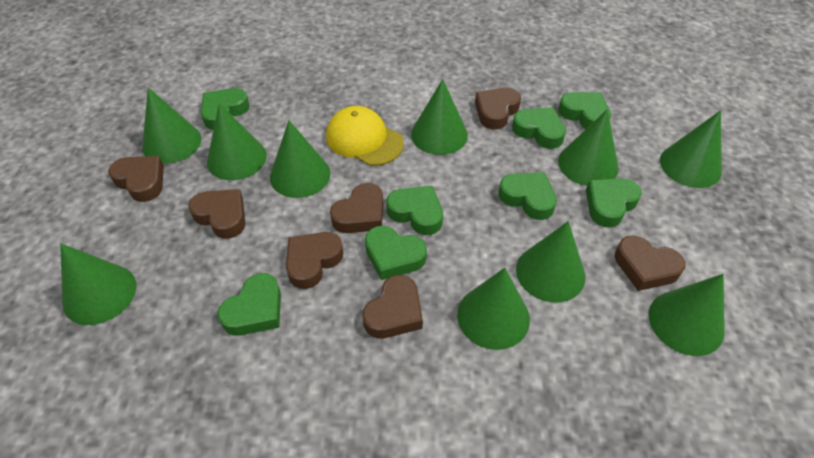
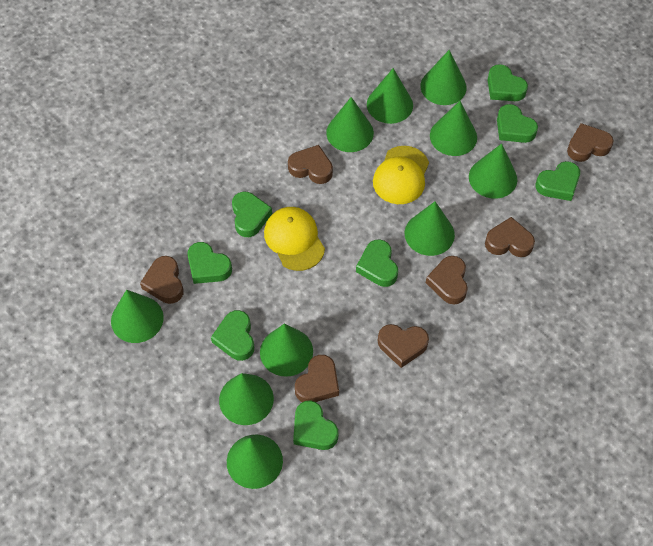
yellow cap: 1 -> 2

